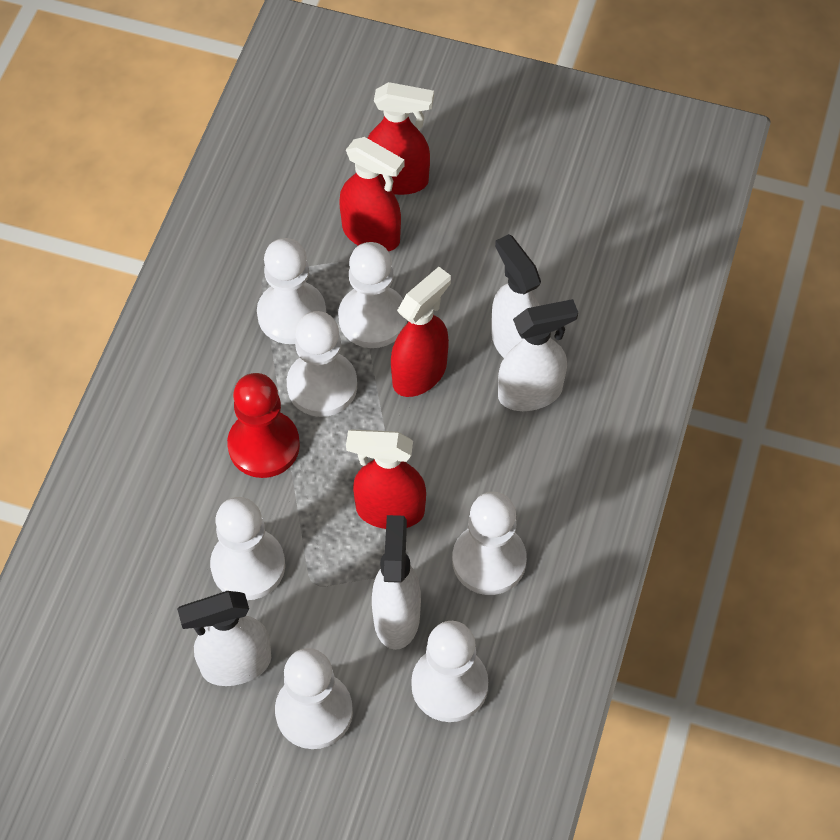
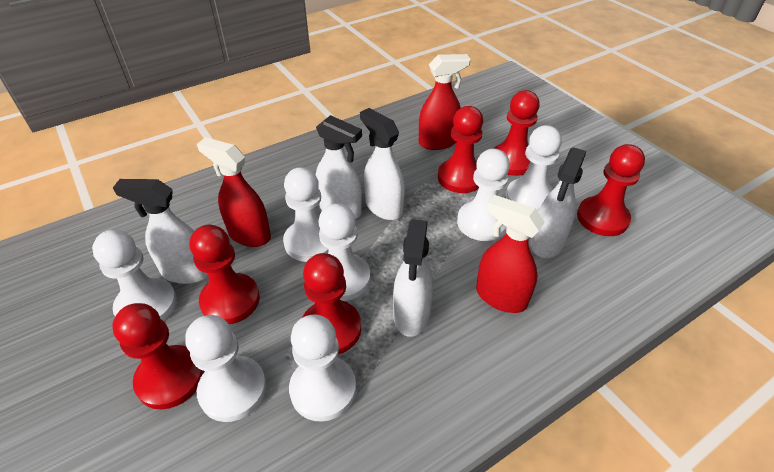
red pawn: 1 -> 6
red spray bottle: 4 -> 3
white spray bottle: 4 -> 5

